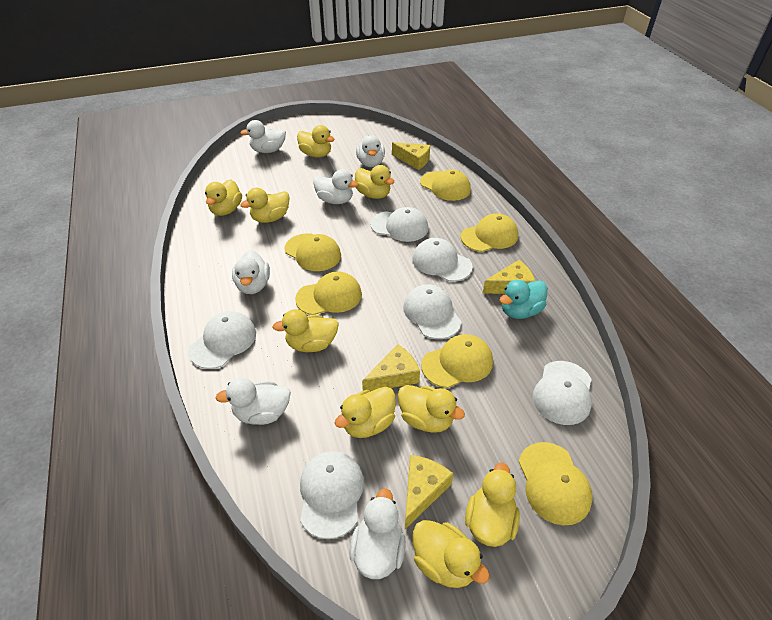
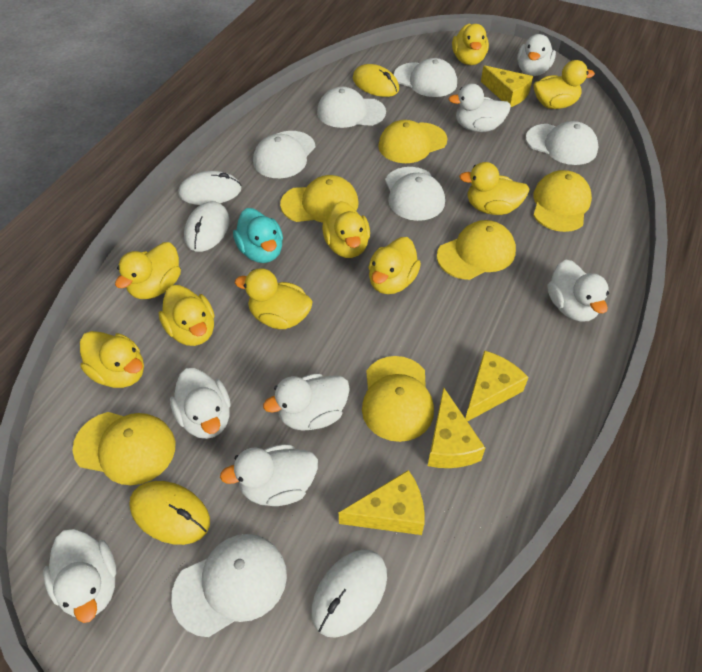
white duck: 6 -> 7
white mouse: 0 -> 3
yellow mouse: 0 -> 2

